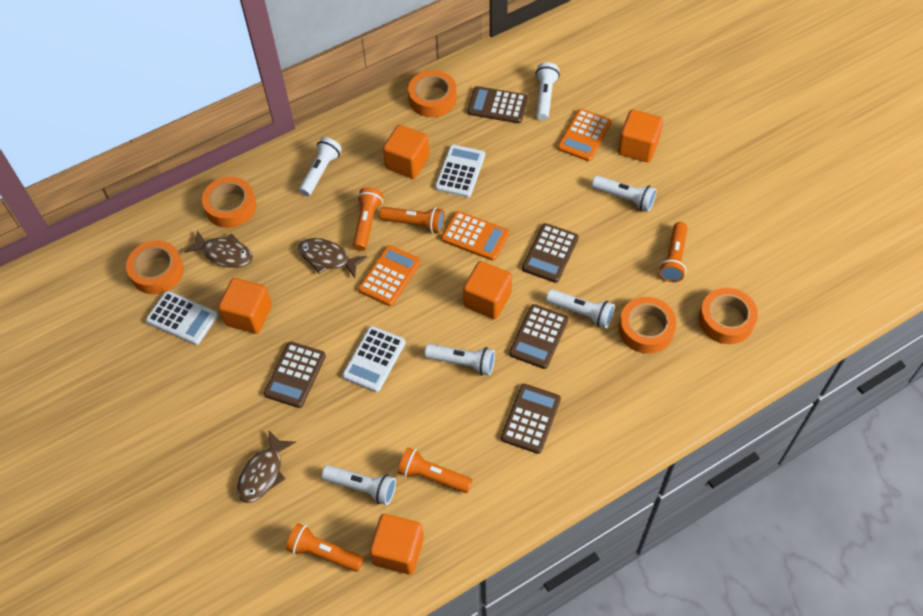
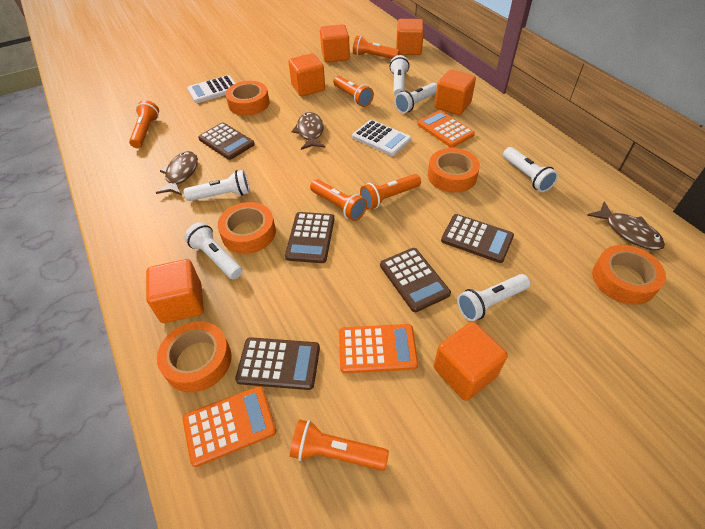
orange cube: 5 -> 6
orange flashlight: 5 -> 6
white calculator: 3 -> 2

